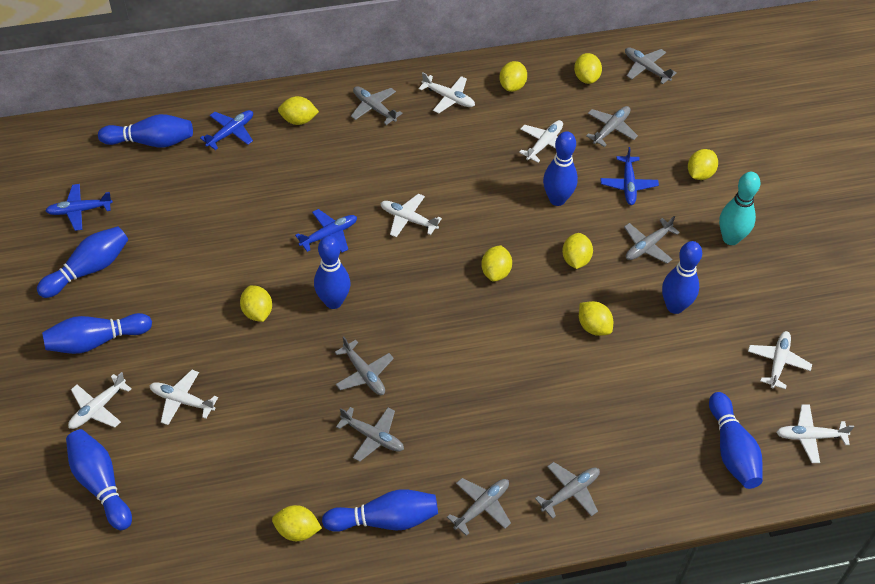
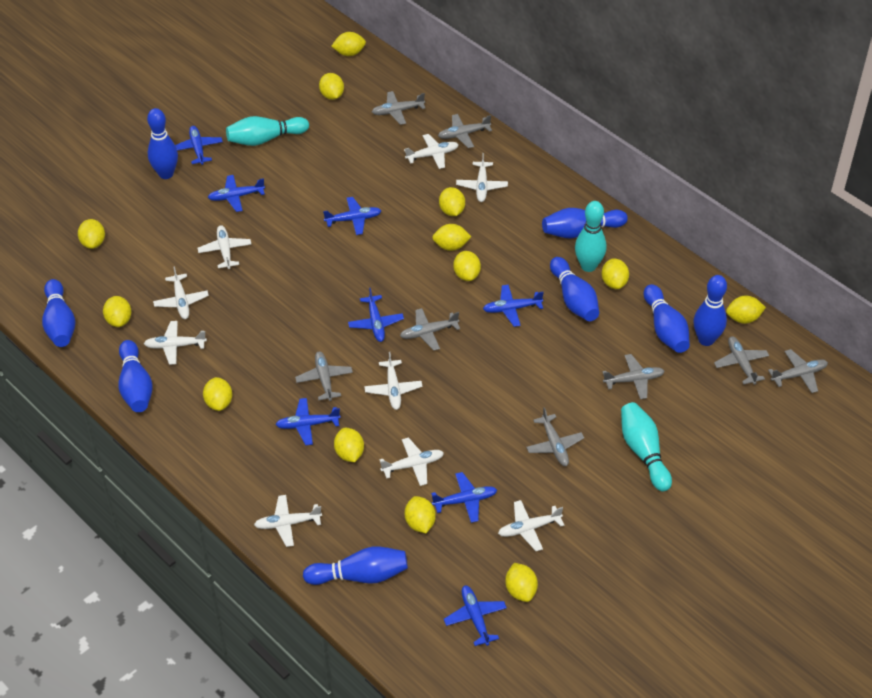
blue bowling pin: 9 -> 8
blue plane: 4 -> 8
turquoise bowling pin: 1 -> 3
white plane: 7 -> 9
yellow lemon: 9 -> 13

